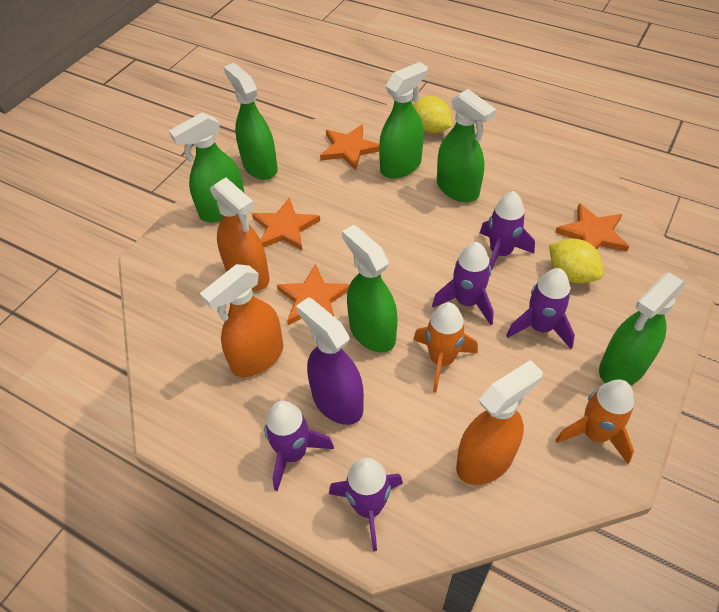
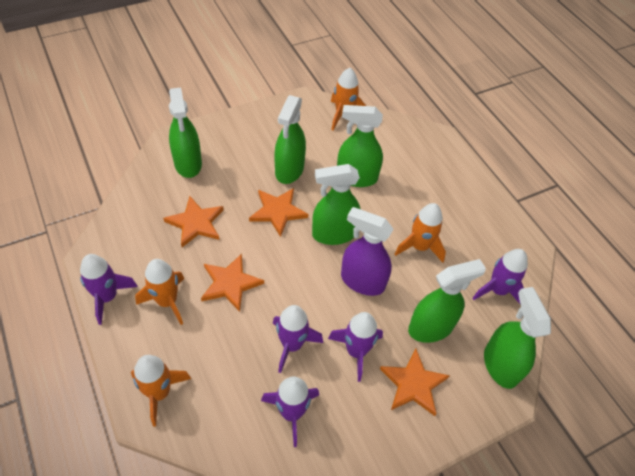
orange rocket: 2 -> 4
orange spray bottle: 3 -> 0
yellow lemon: 2 -> 0

